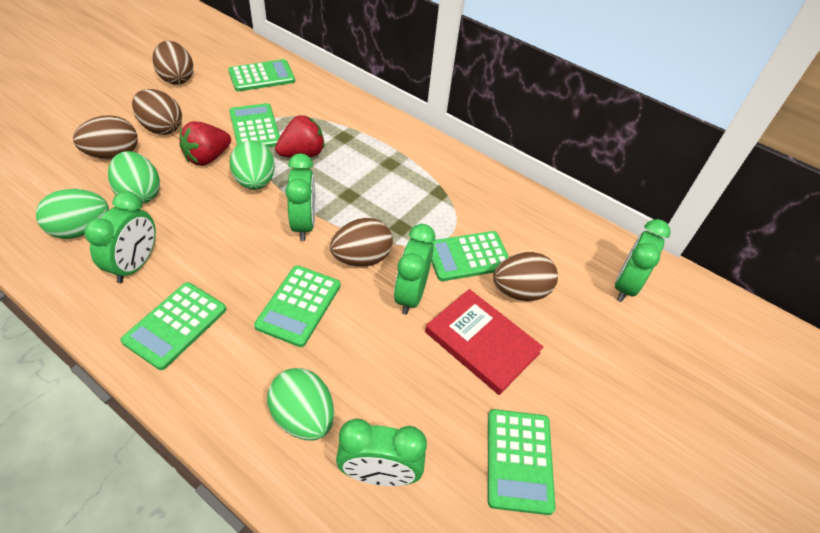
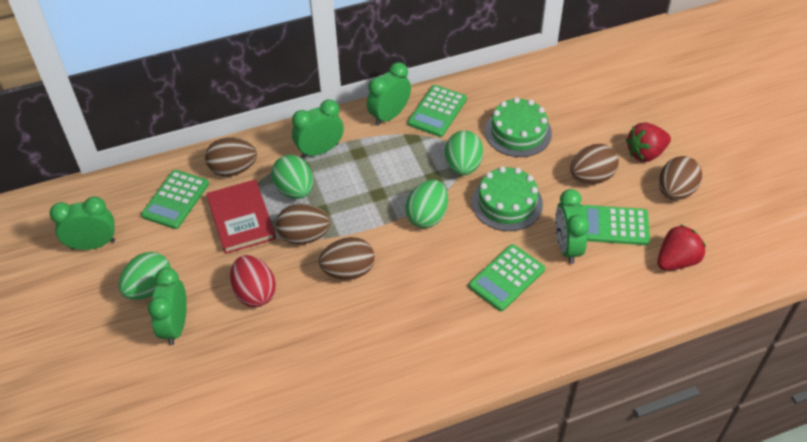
green cake: 0 -> 2
green calculator: 6 -> 4
red egg: 0 -> 1

